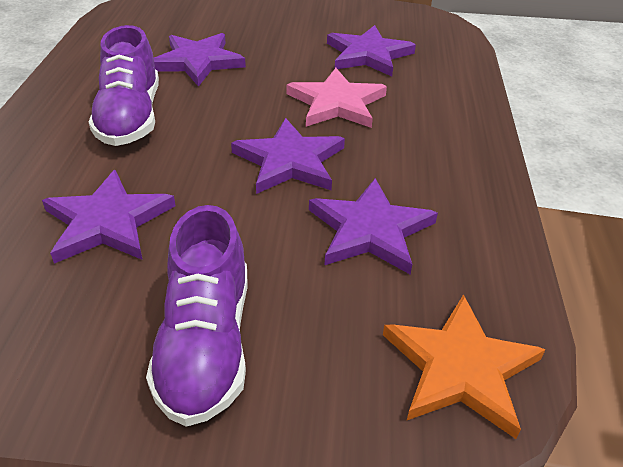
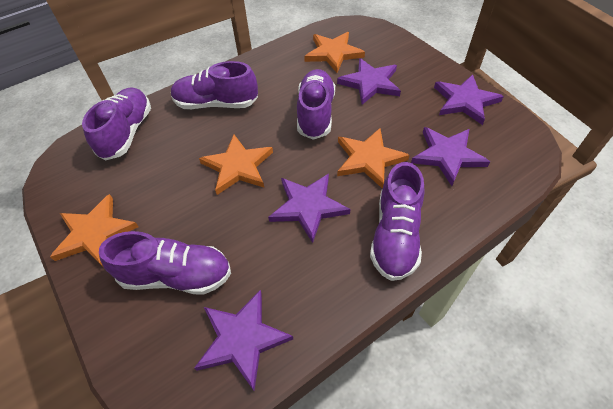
orange star: 1 -> 4
pink star: 1 -> 0
purple shoe: 2 -> 5

